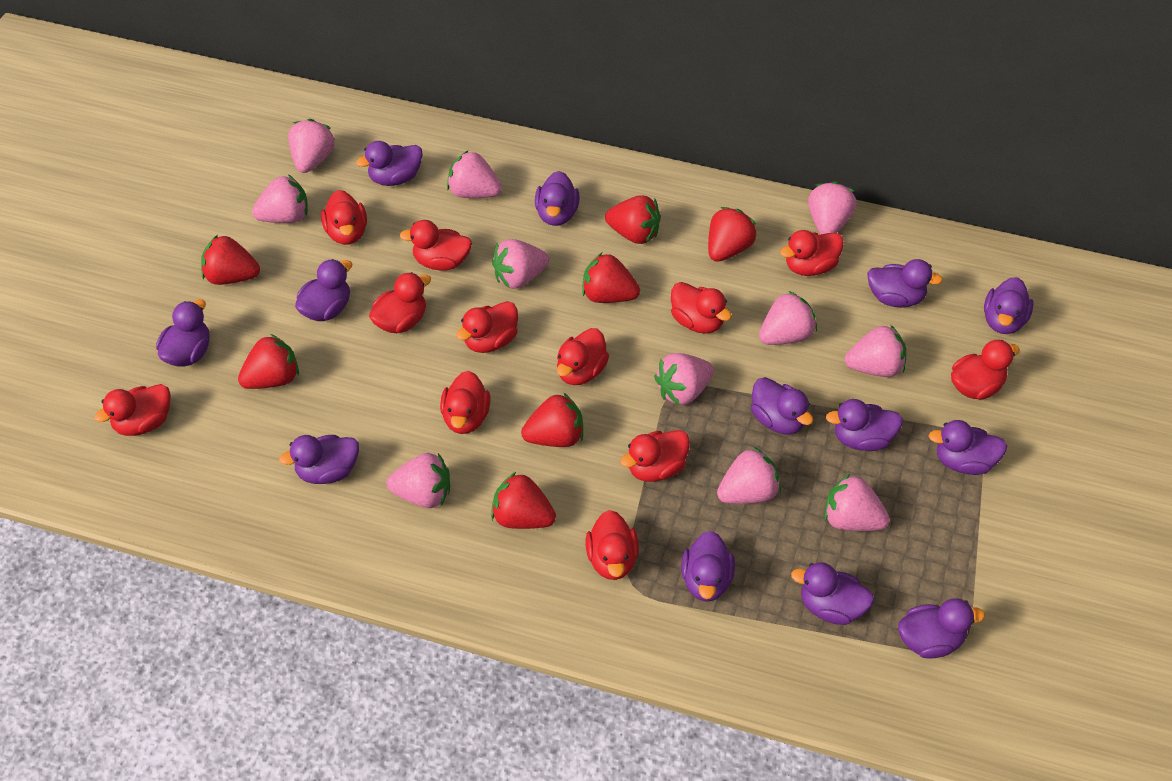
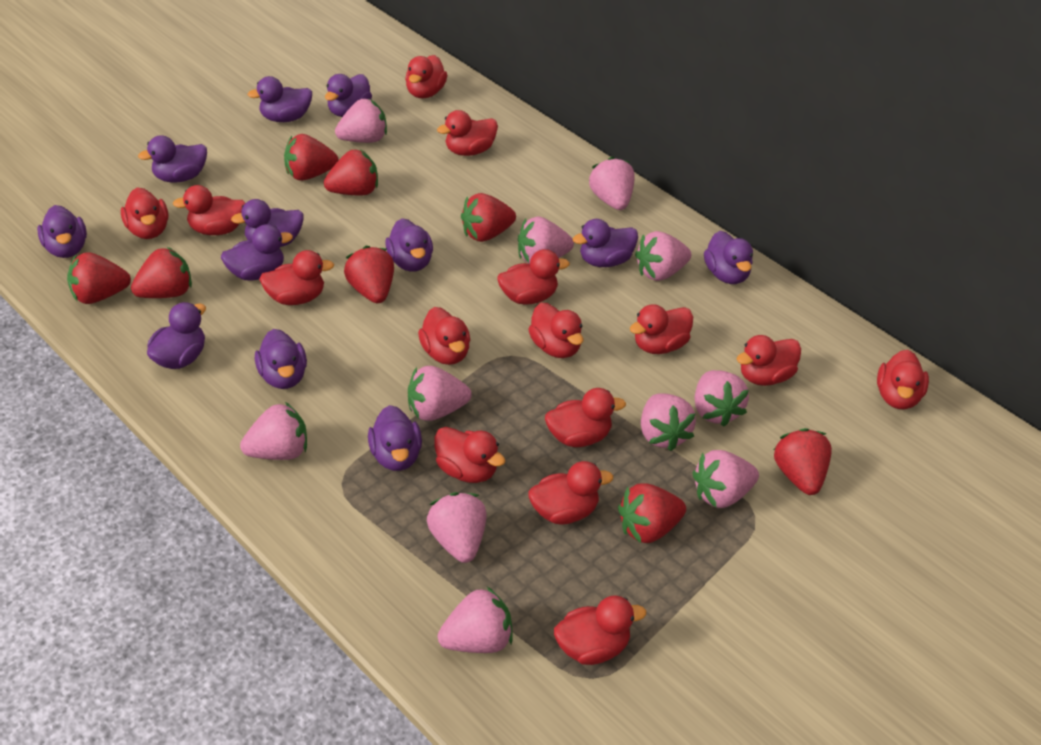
purple duck: 13 -> 12
red duck: 12 -> 15
red strawberry: 7 -> 8

